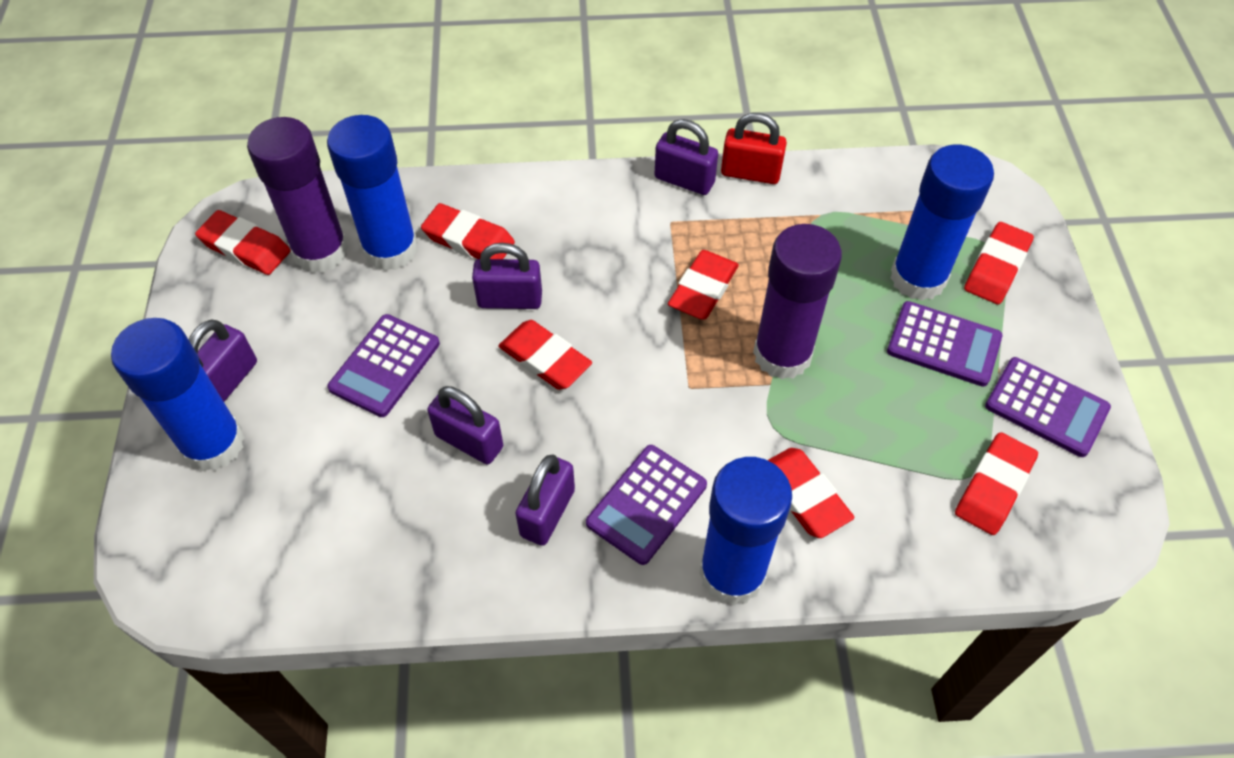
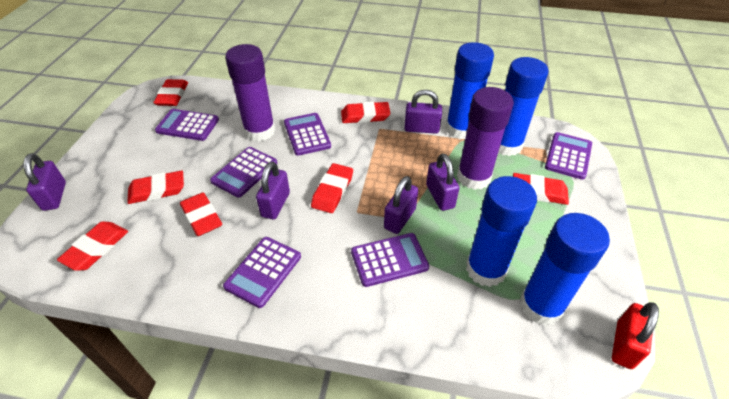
purple calculator: 4 -> 6

